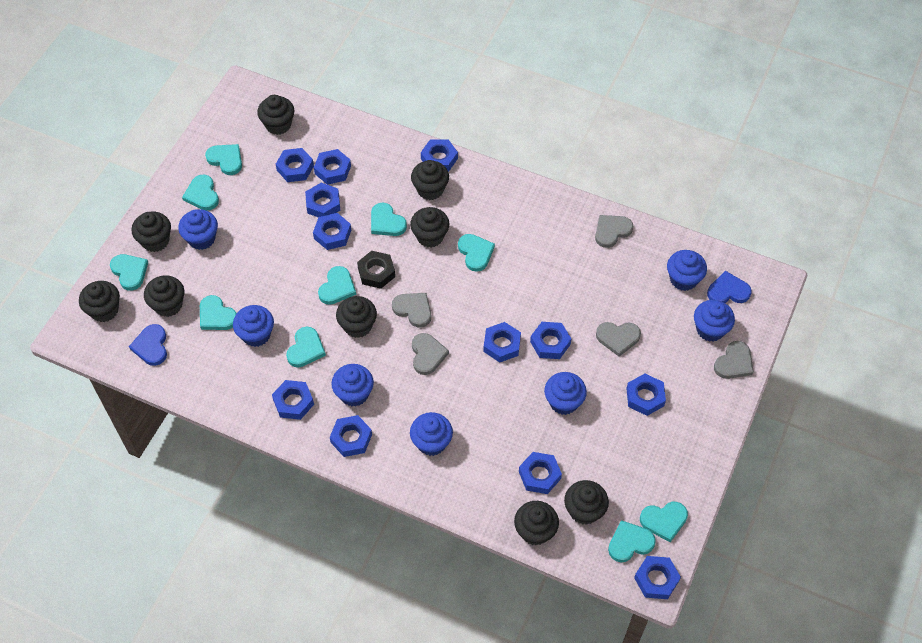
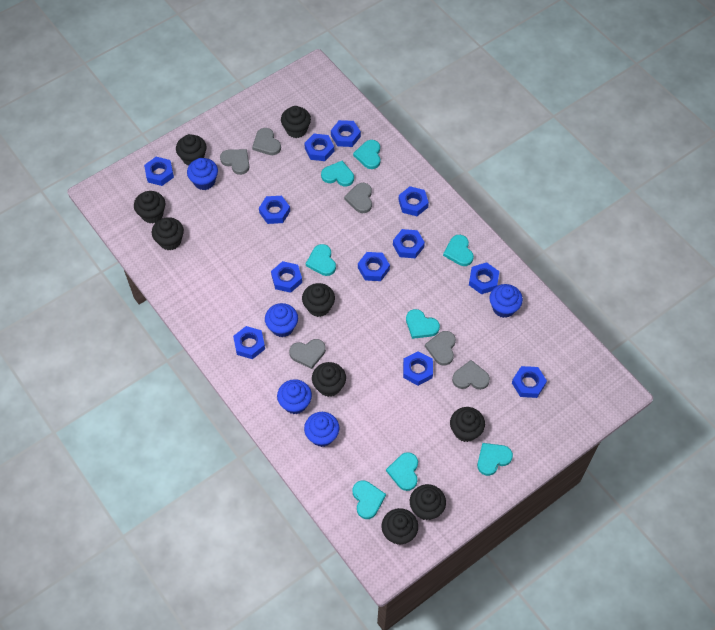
black nut: 1 -> 0
blue cupcake: 7 -> 5
blue heart: 2 -> 0
grey heart: 5 -> 6
turquoise heart: 10 -> 8

